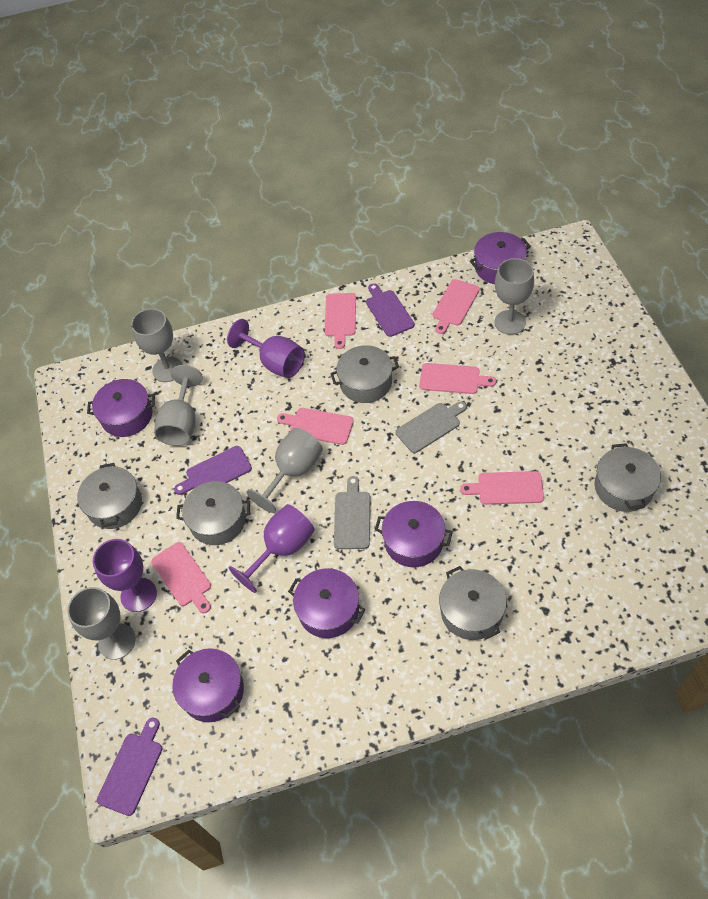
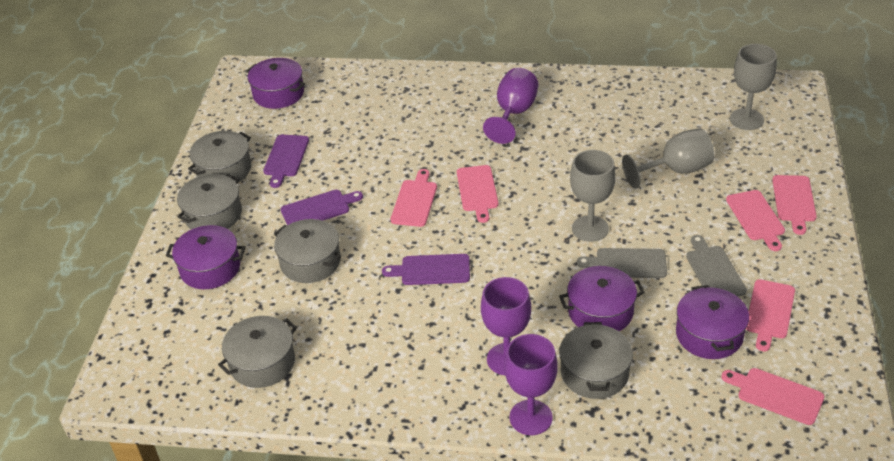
grey goblet: 5 -> 3
purple pot: 5 -> 4

